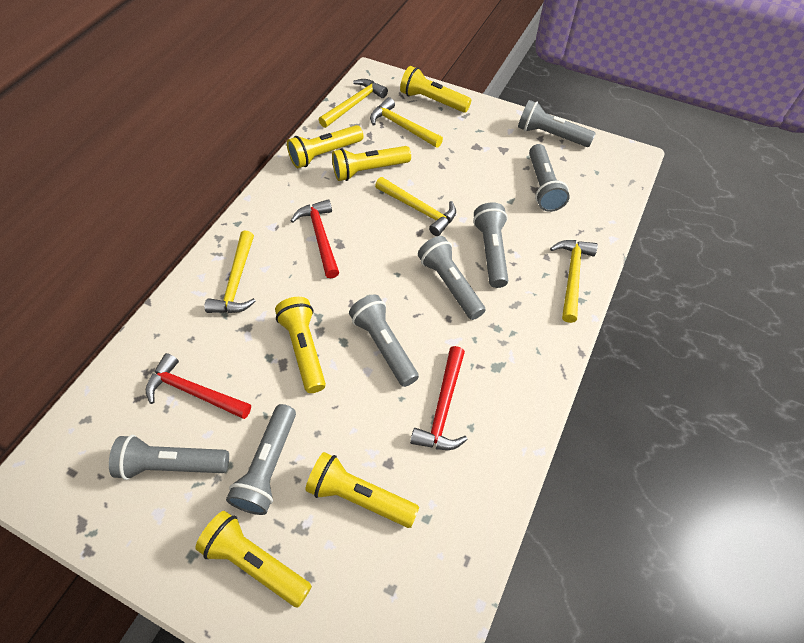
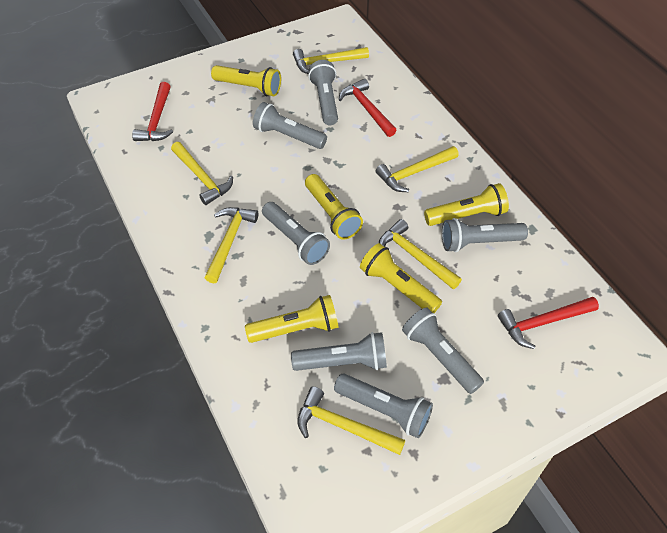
yellow flashlight: 6 -> 5
yellow hammer: 5 -> 6

